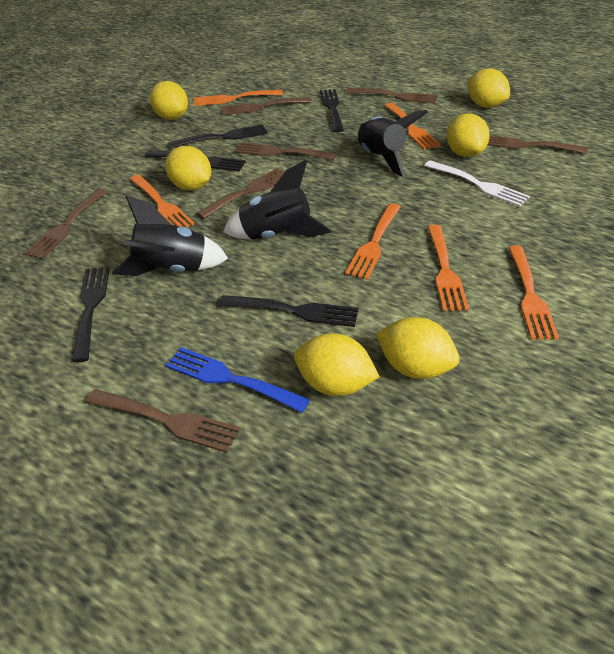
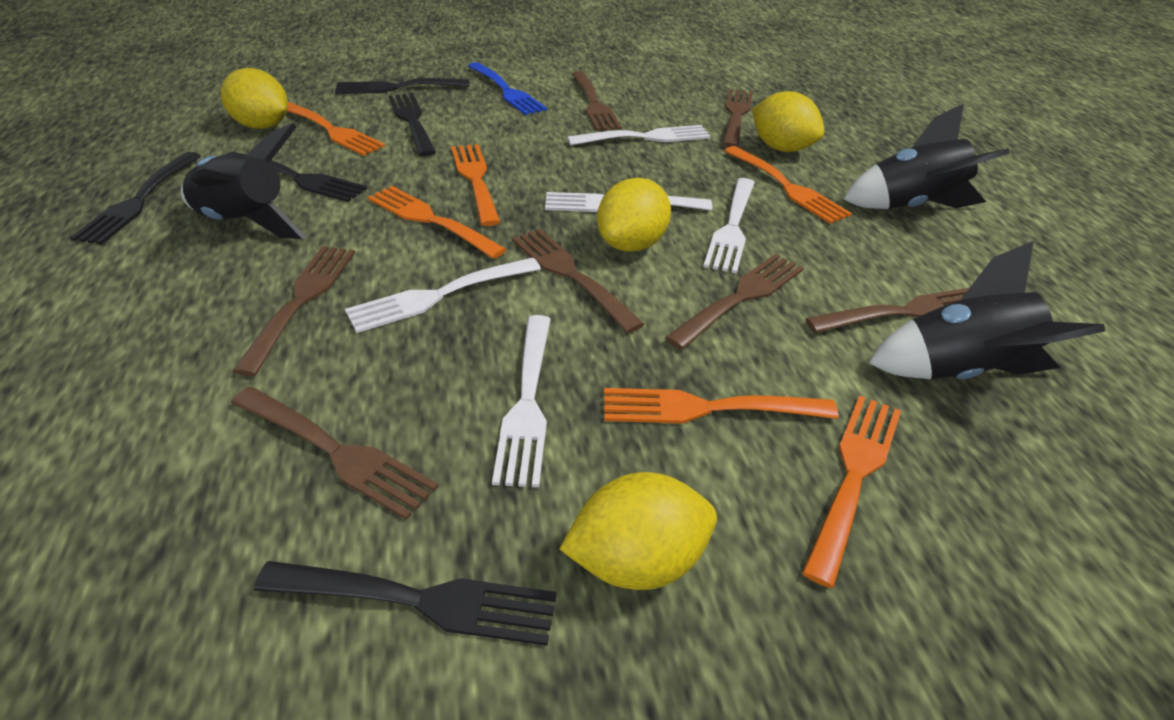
white fork: 1 -> 5
yellow lemon: 6 -> 4

